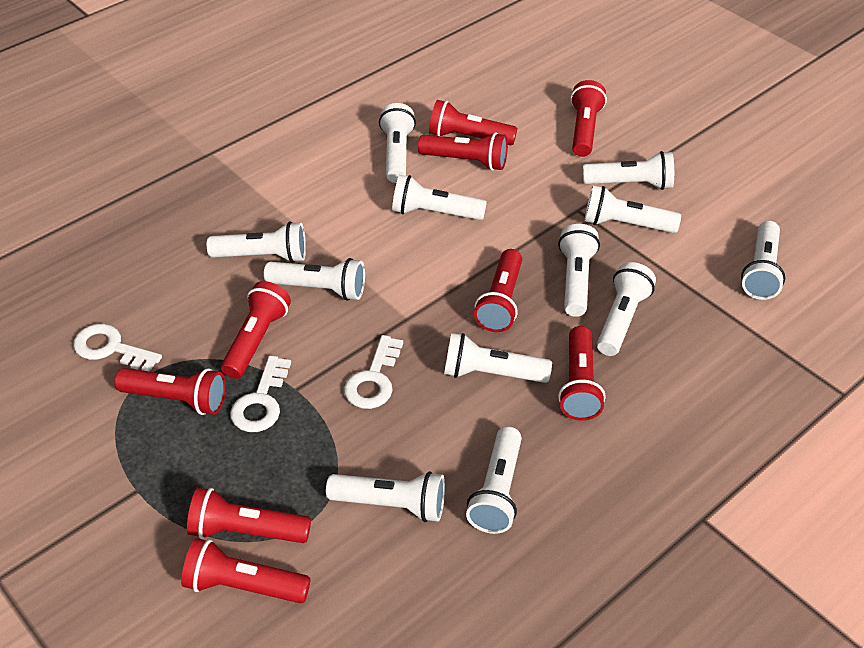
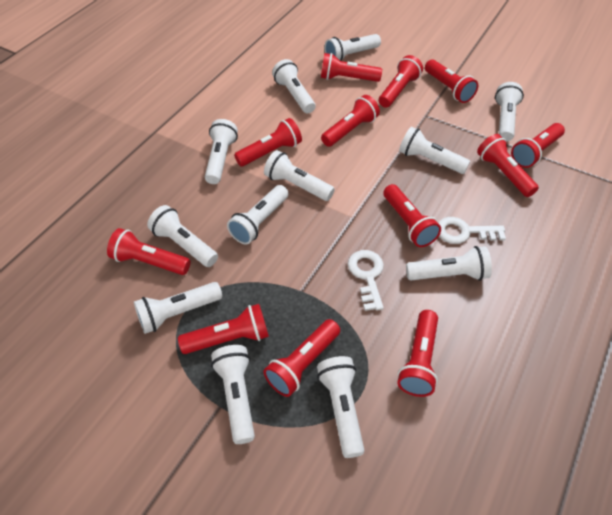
red flashlight: 9 -> 12
white key: 3 -> 2

